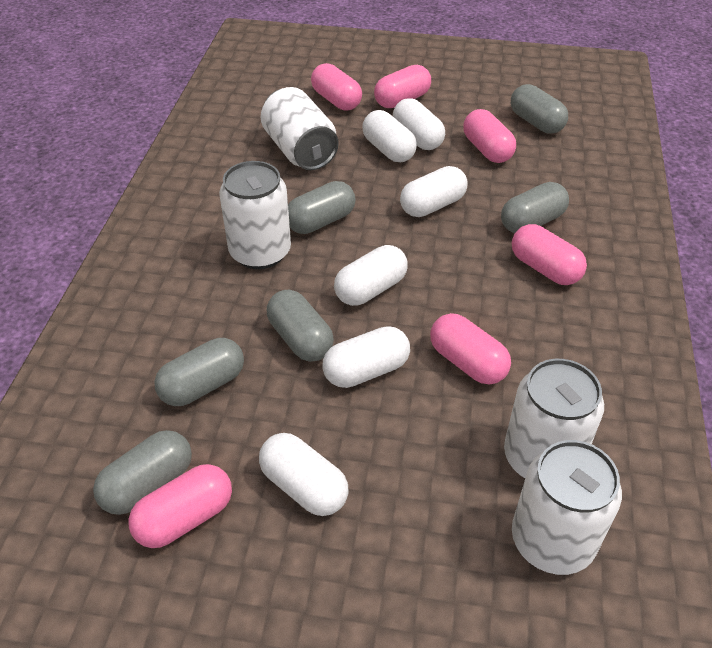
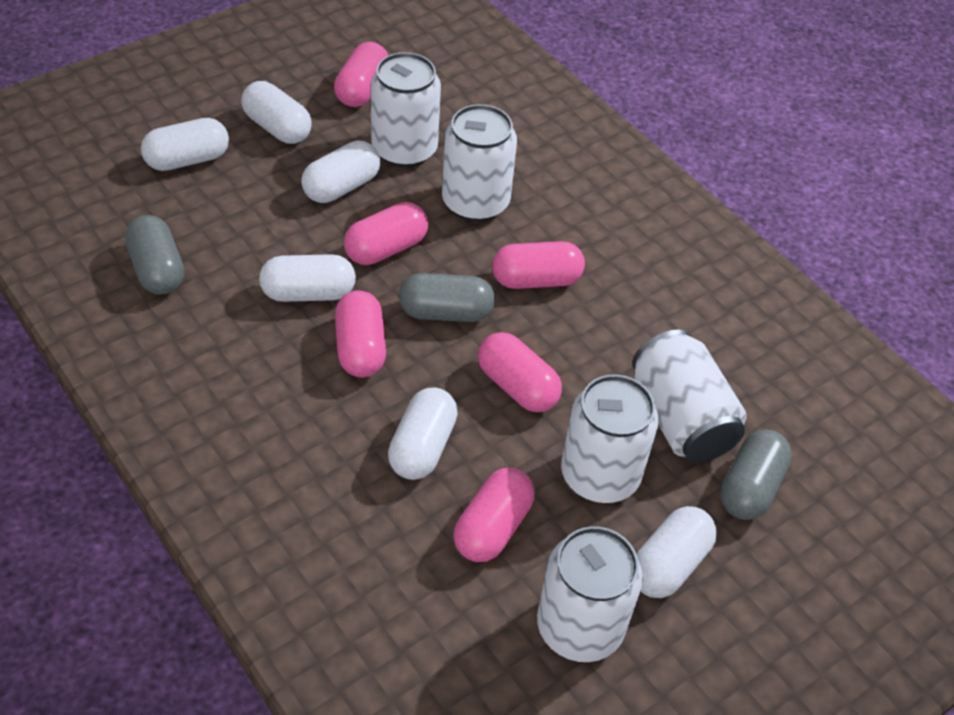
grey capsule: 6 -> 3
white can: 4 -> 5

